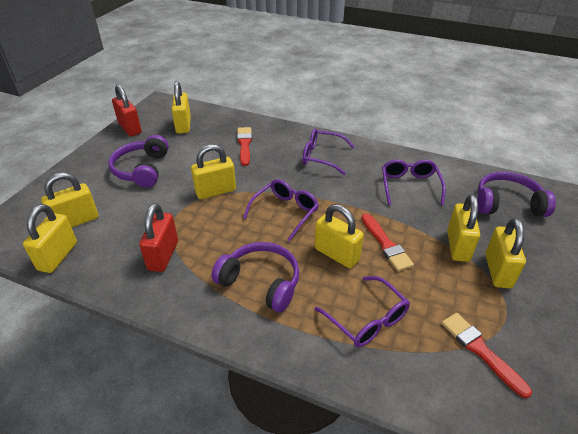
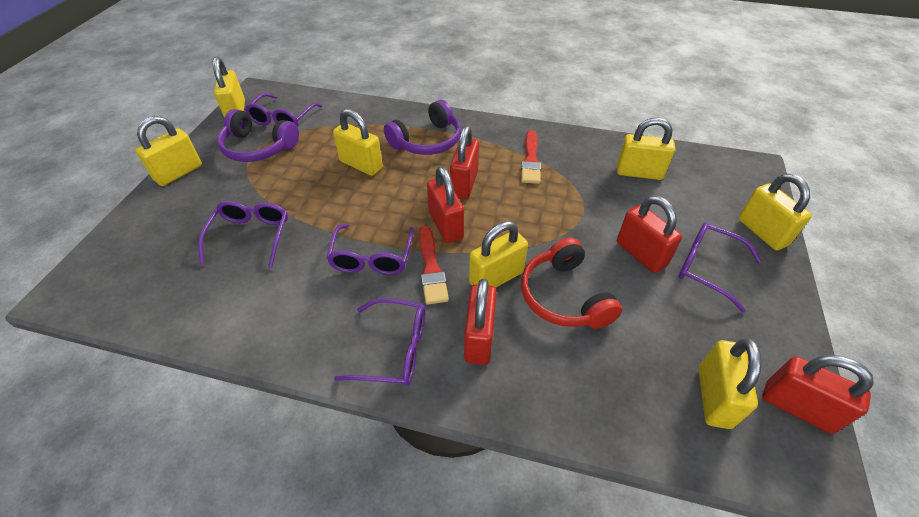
purple glasses: 4 -> 5
purple headphones: 3 -> 2
red brush: 3 -> 2
red headphones: 0 -> 1
red padlock: 2 -> 5

